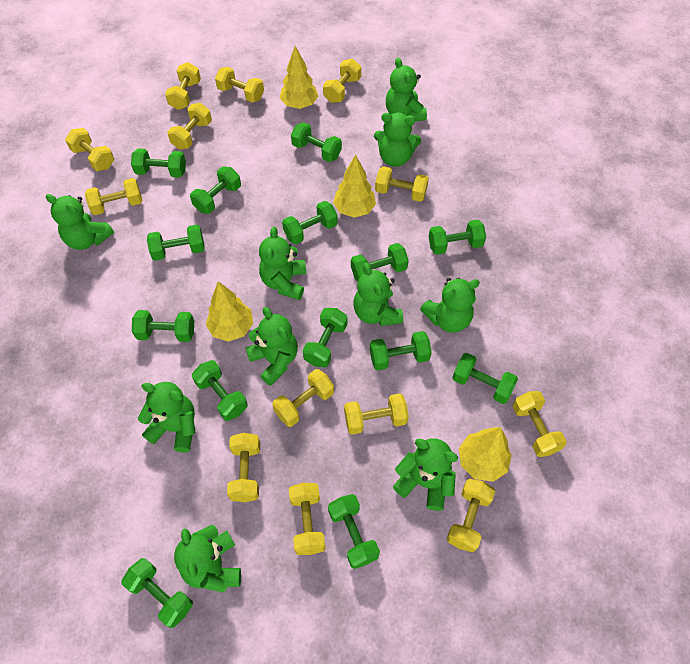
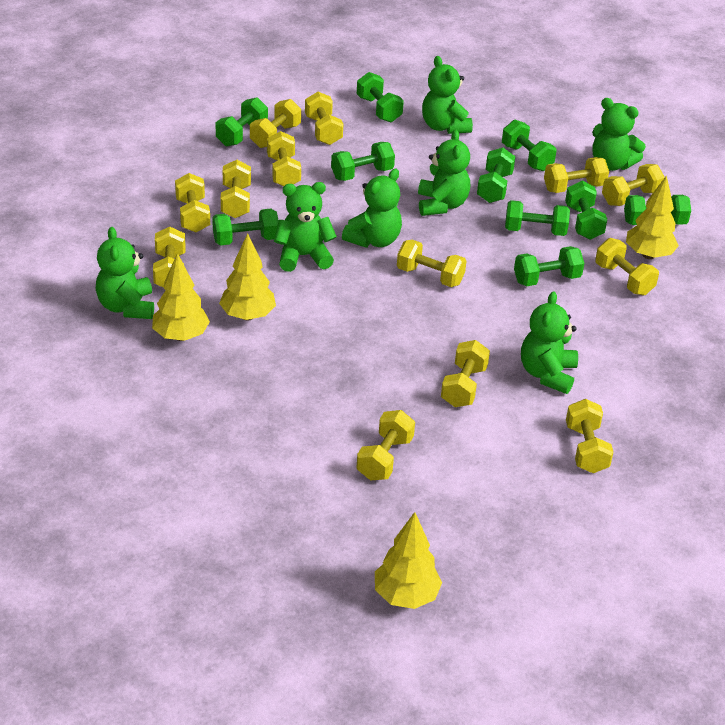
green dumbbell: 14 -> 10
green teddy bear: 10 -> 7

